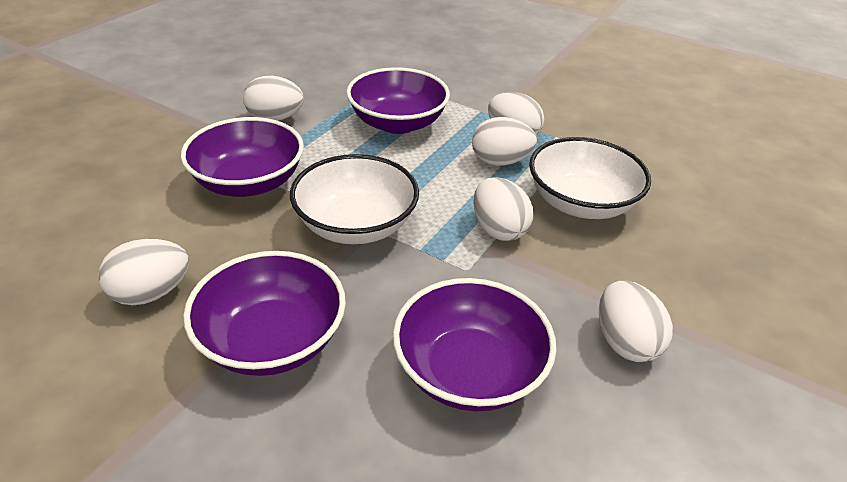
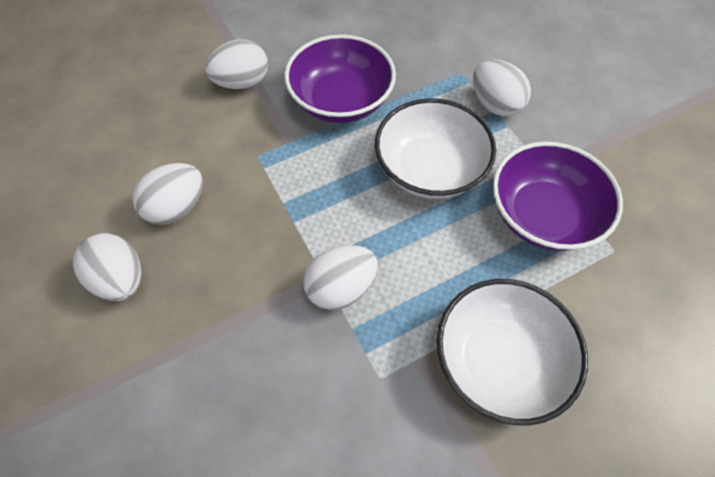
purple bowl: 4 -> 2
white egg: 6 -> 5

